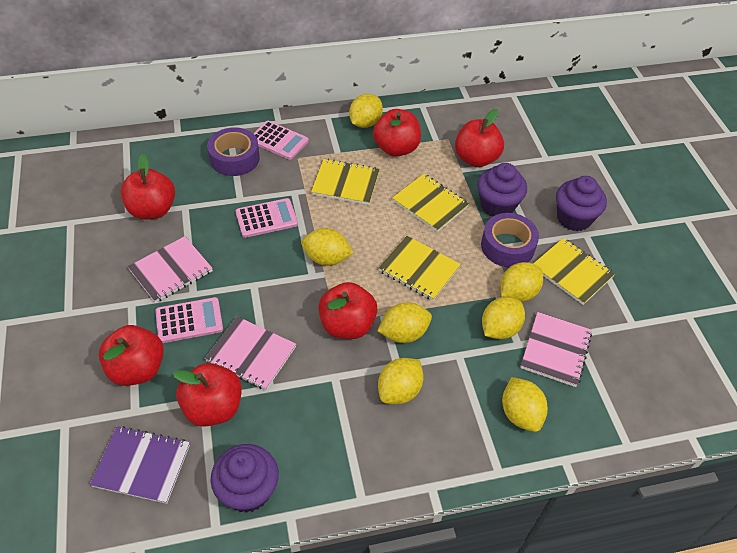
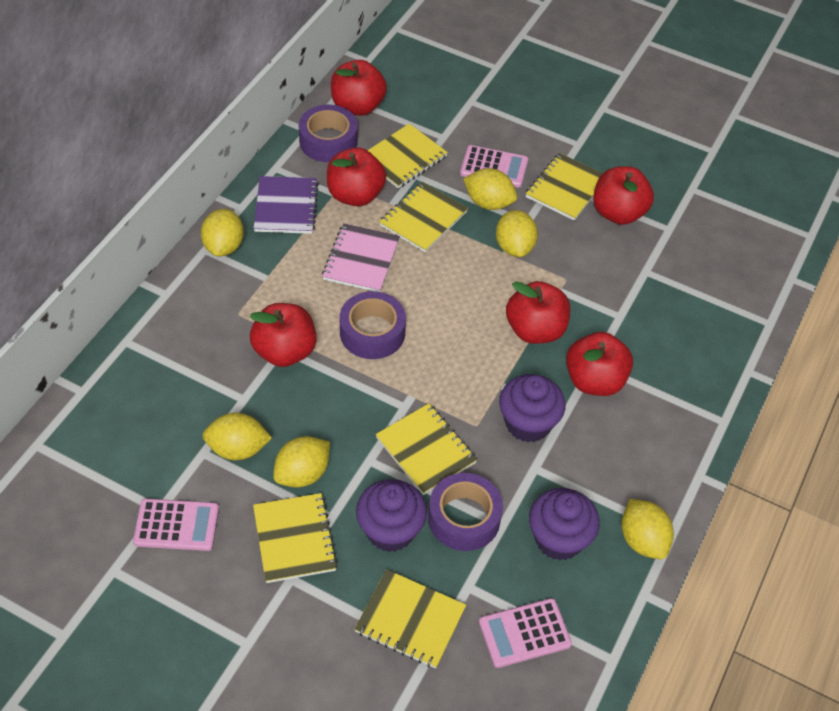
pink notebook: 3 -> 1
purple tape: 2 -> 3
yellow lemon: 7 -> 6
yellow notebook: 4 -> 6

